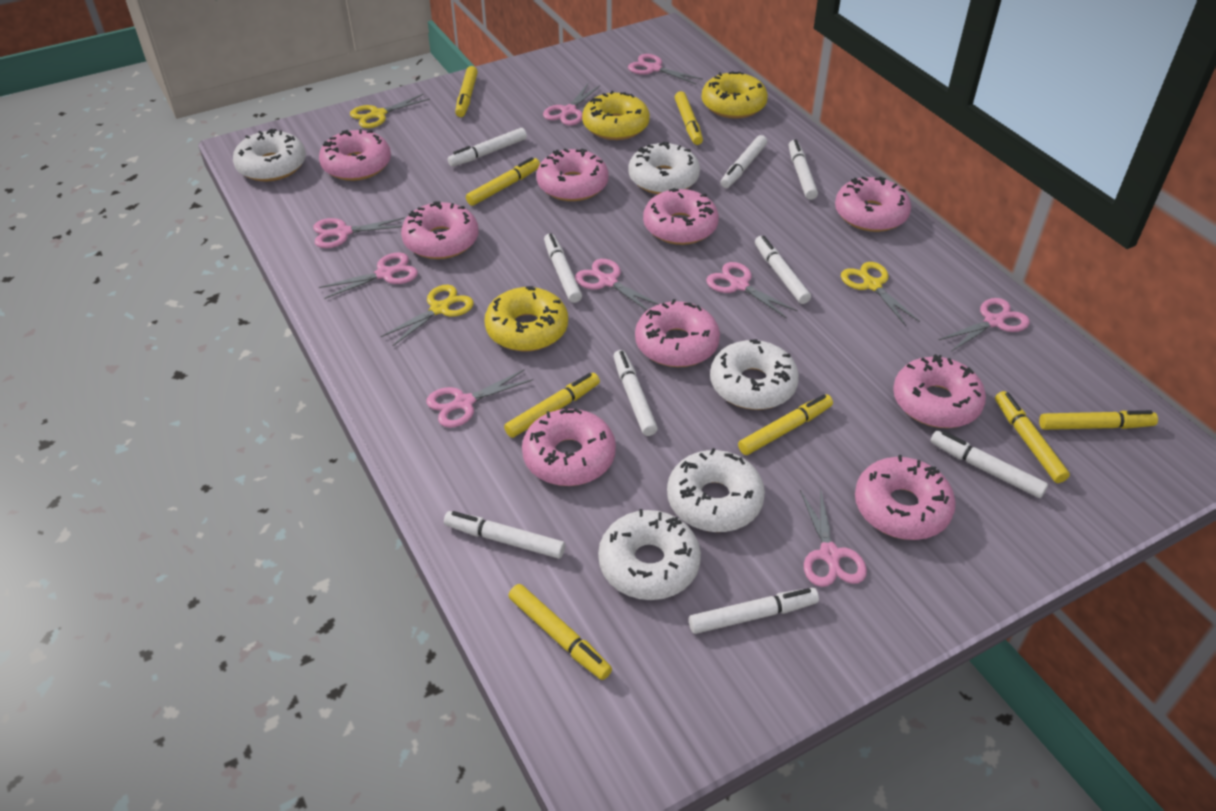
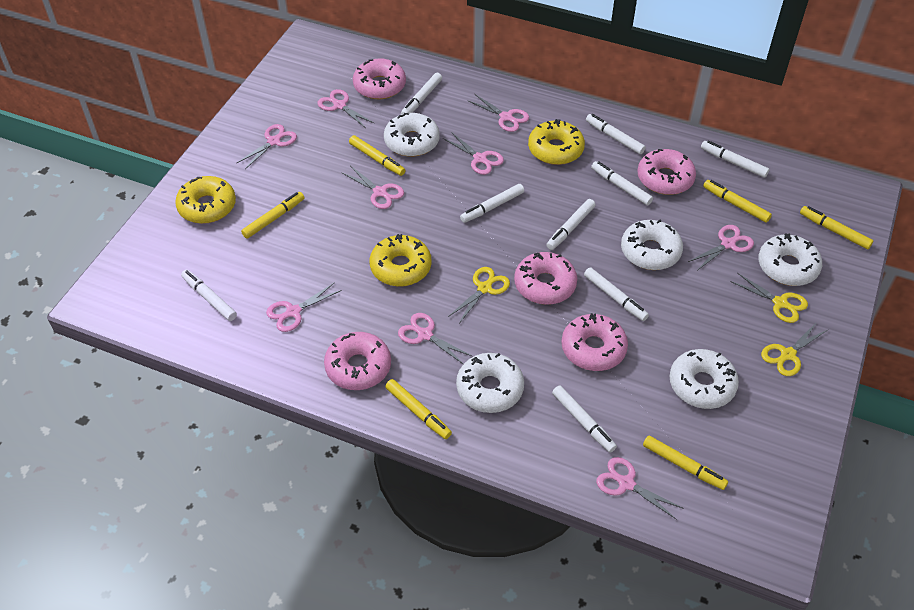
pink donut: 9 -> 5
yellow marker: 8 -> 6

